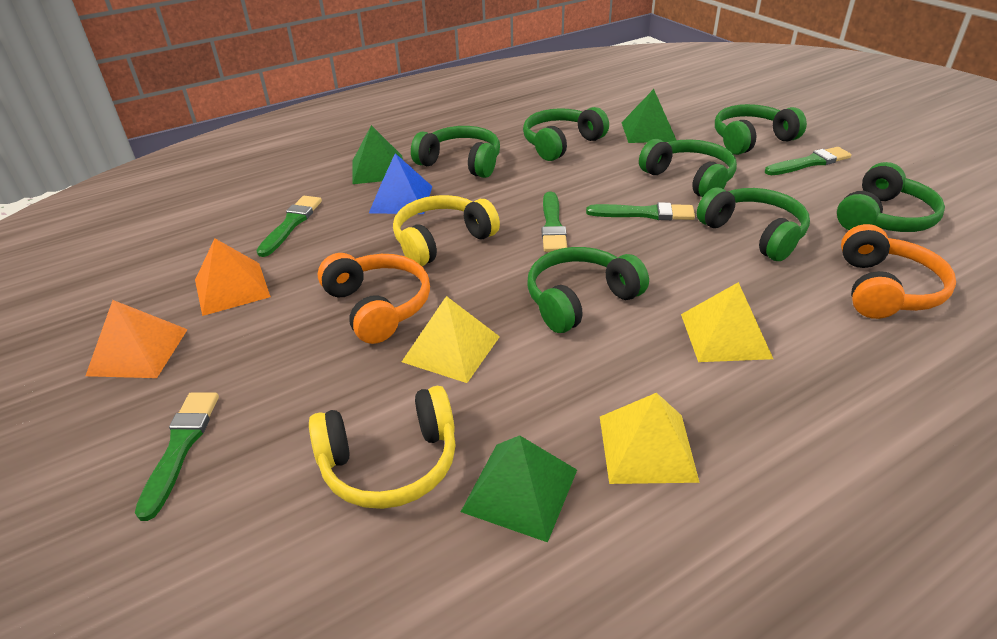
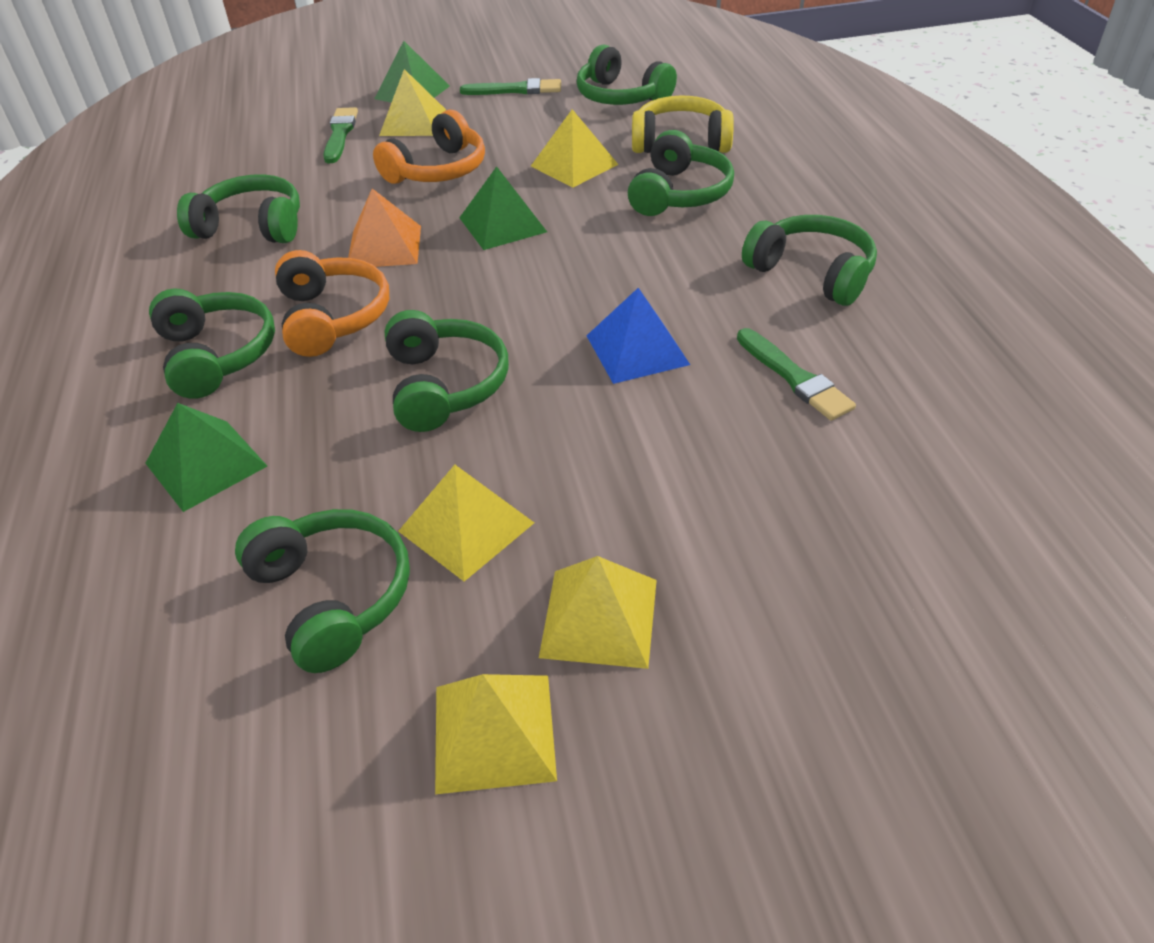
green brush: 5 -> 3
orange pyramid: 2 -> 1
yellow headphones: 2 -> 1
yellow pyramid: 3 -> 5

